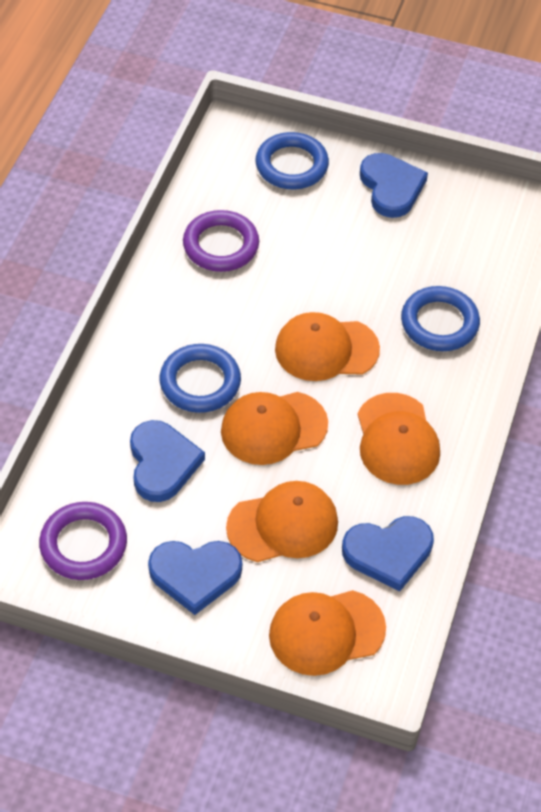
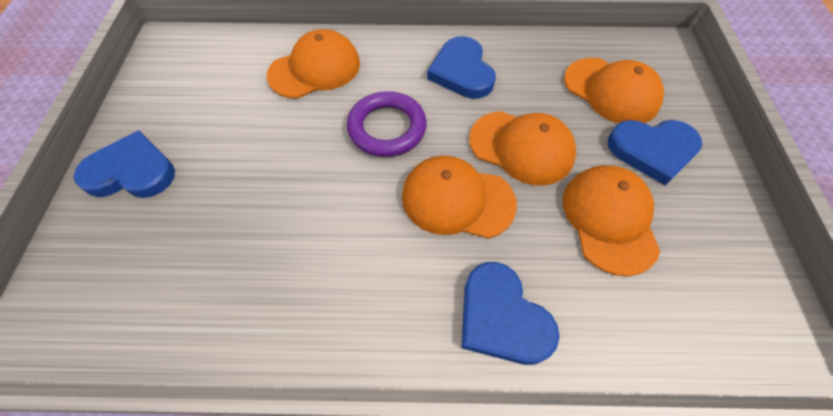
blue ring: 3 -> 0
purple ring: 2 -> 1

